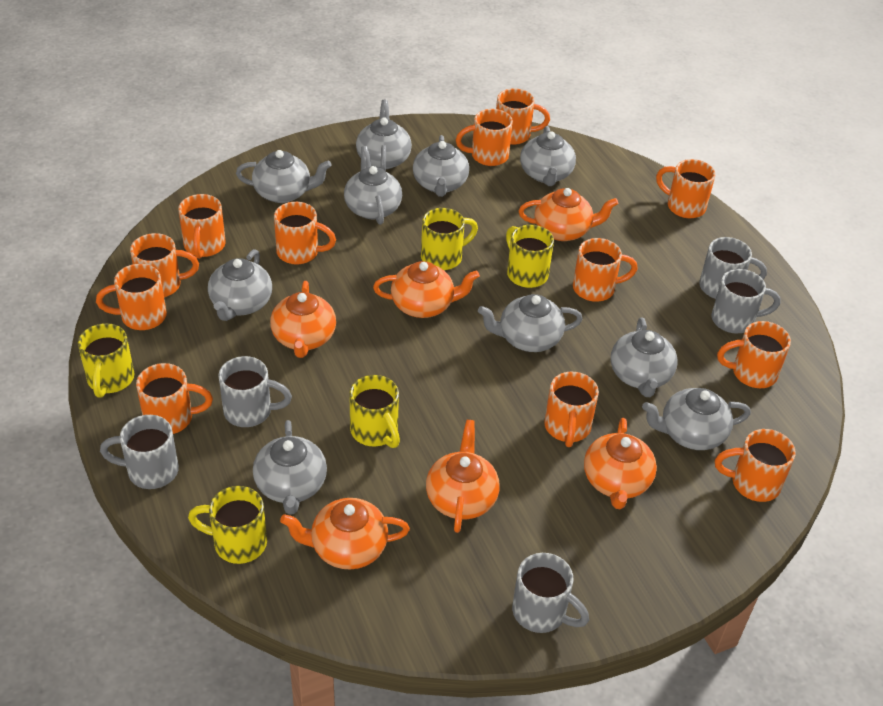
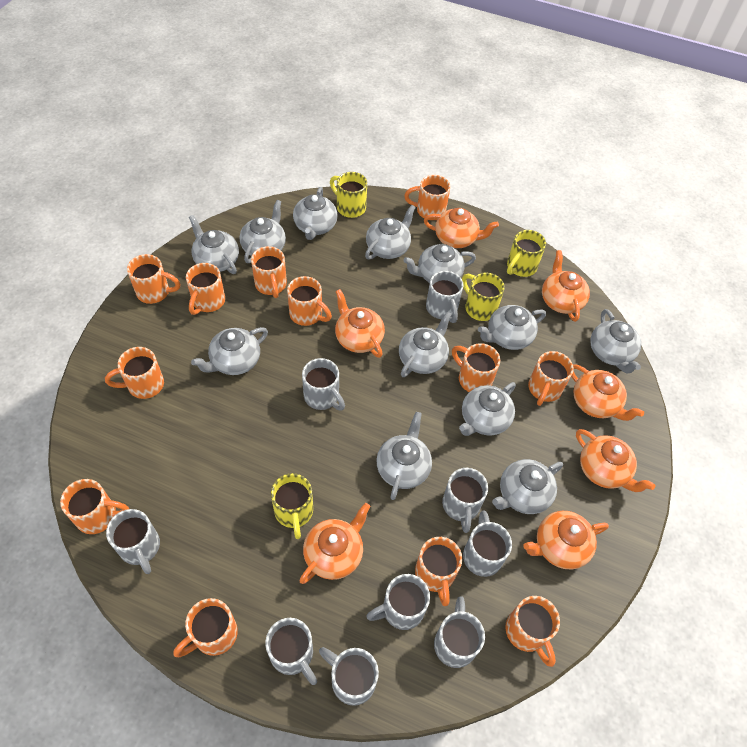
grey mug: 5 -> 9
grey teapot: 10 -> 12
orange teapot: 6 -> 7
yellow mug: 5 -> 4

